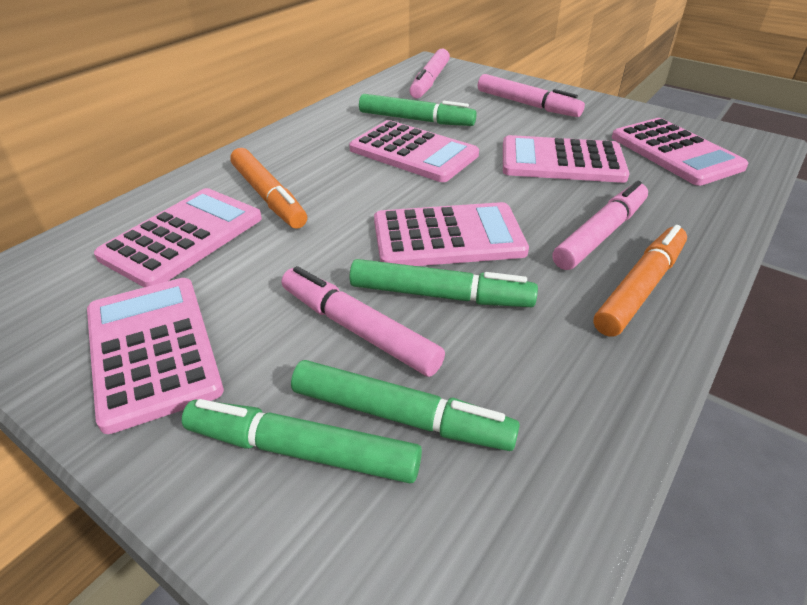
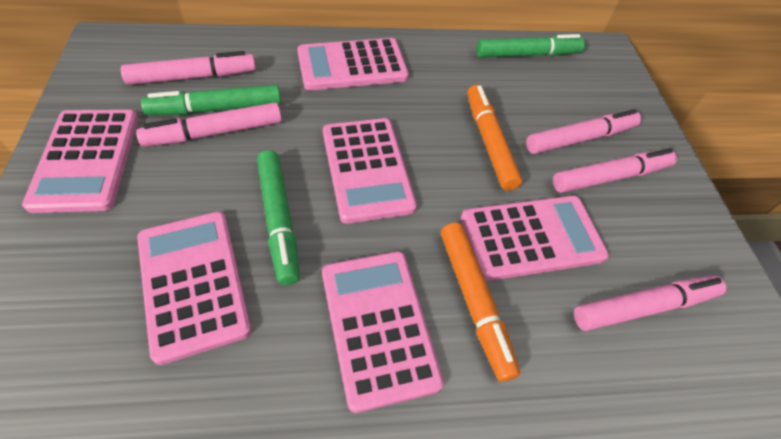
green marker: 4 -> 3
pink marker: 4 -> 5

